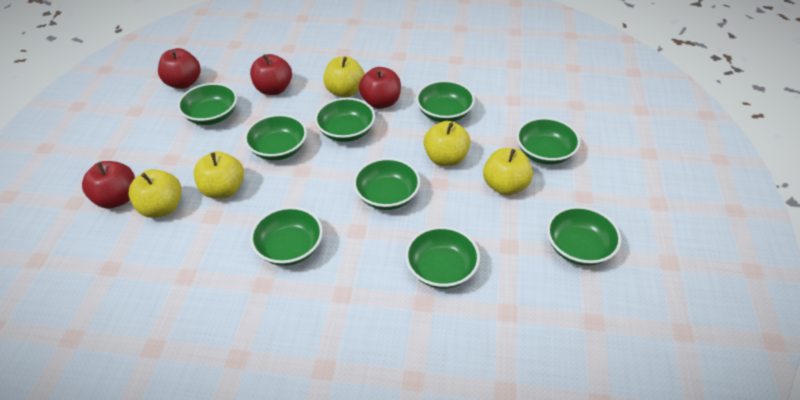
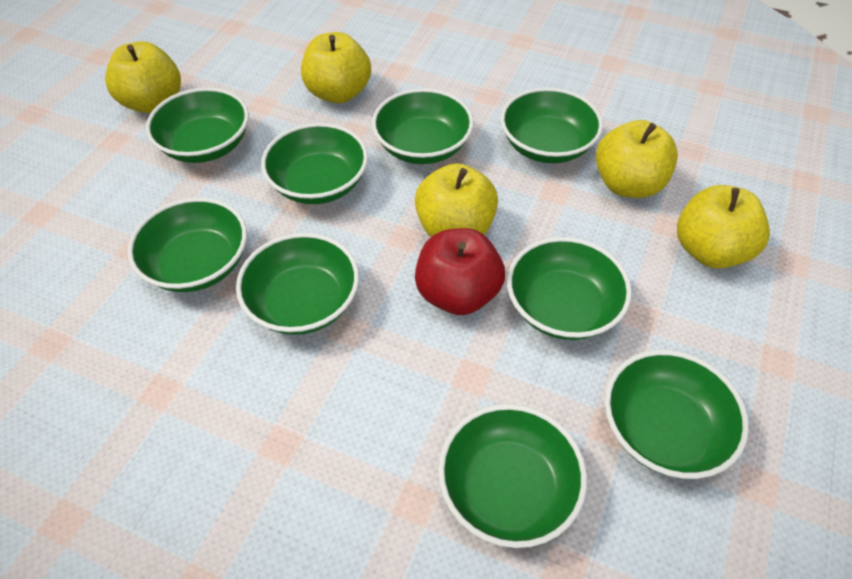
red apple: 4 -> 1

